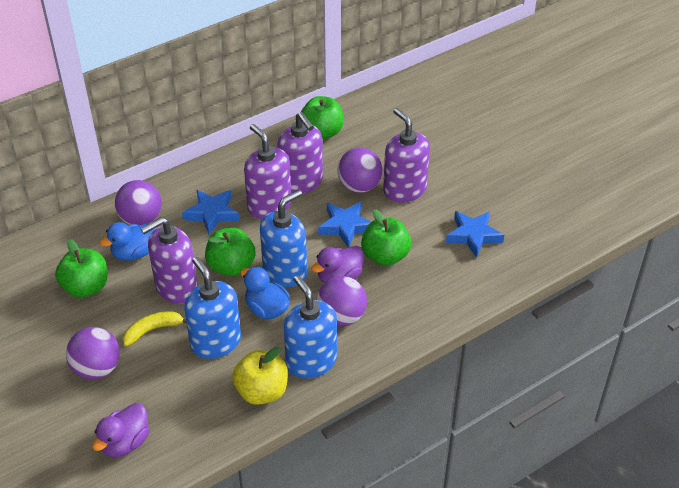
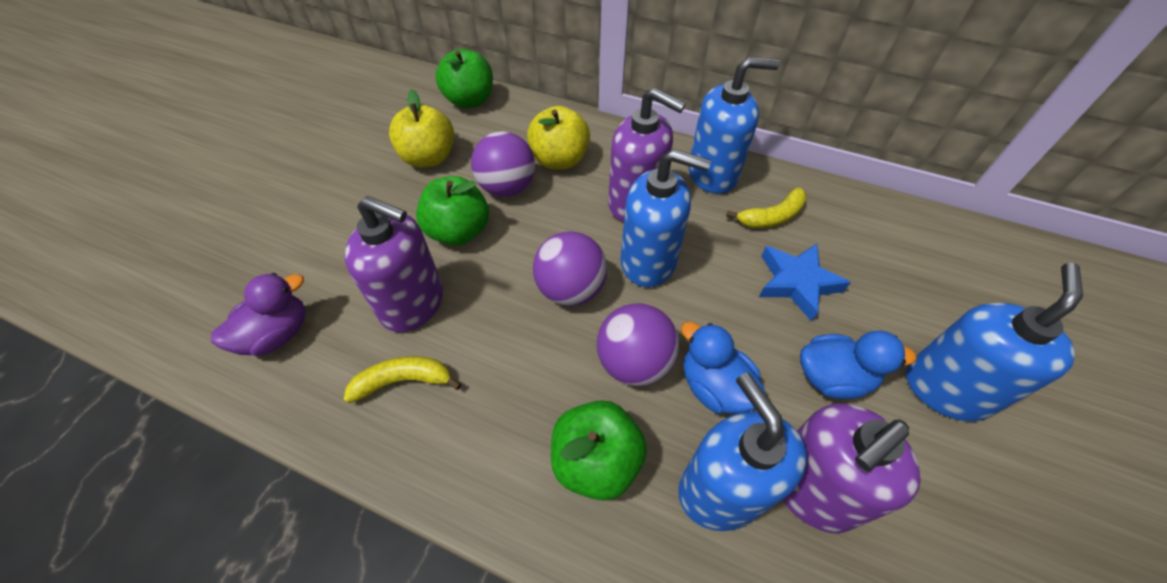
blue soap dispenser: 3 -> 4
blue star: 3 -> 1
green apple: 4 -> 3
purple ball: 4 -> 3
purple duck: 2 -> 1
purple soap dispenser: 4 -> 3
yellow apple: 1 -> 2
yellow banana: 1 -> 2

